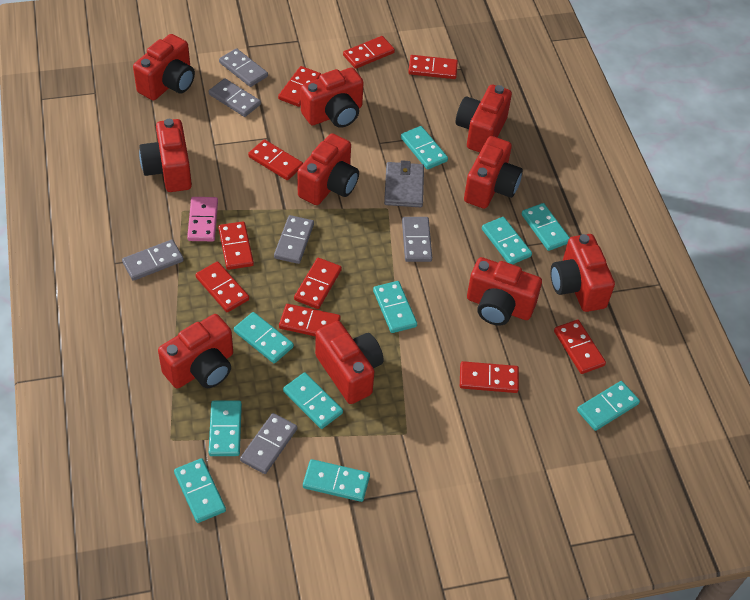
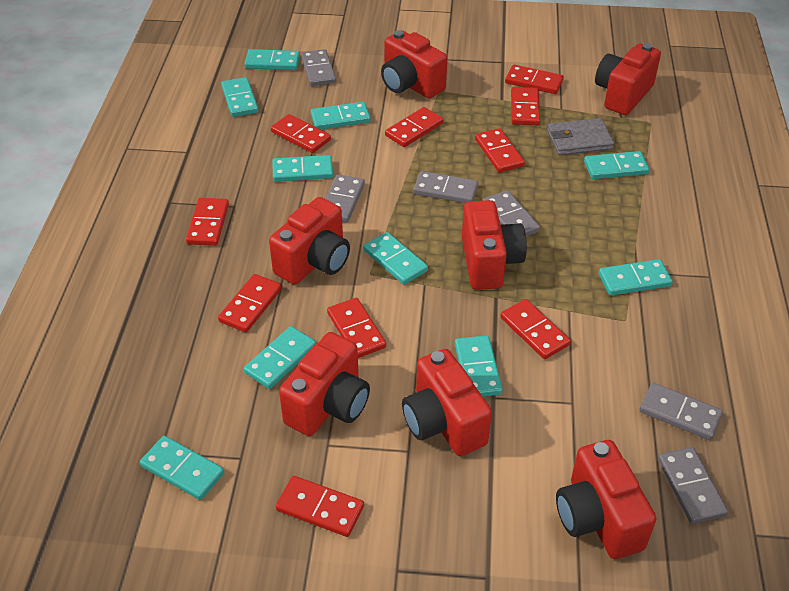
pink domino: 1 -> 0
red camera: 10 -> 7

